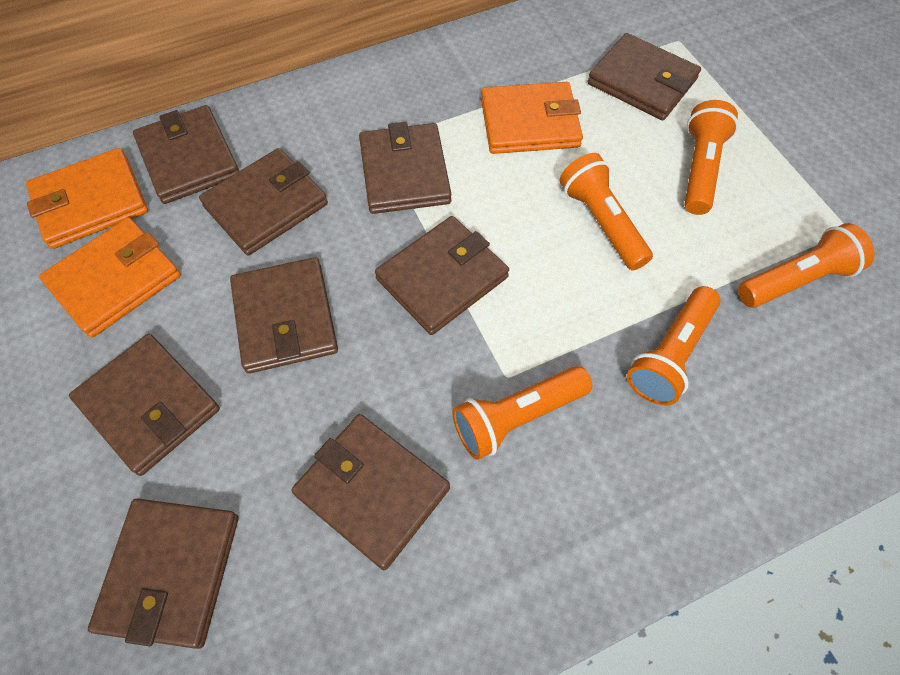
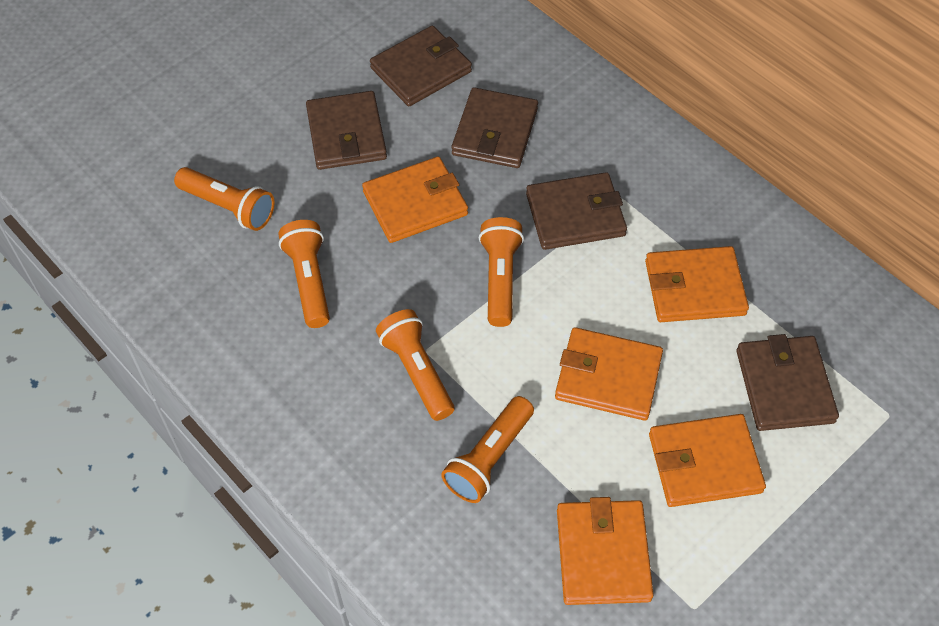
brown wallet: 9 -> 5
orange wallet: 3 -> 5

